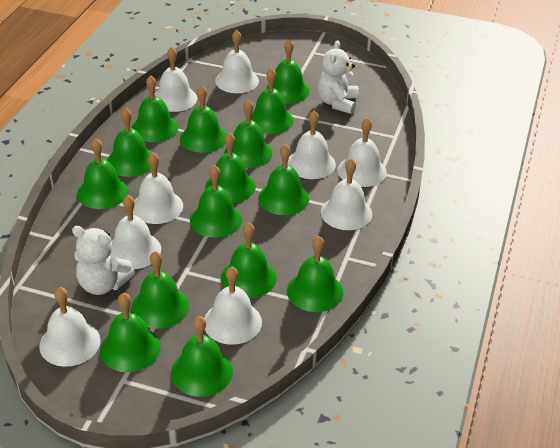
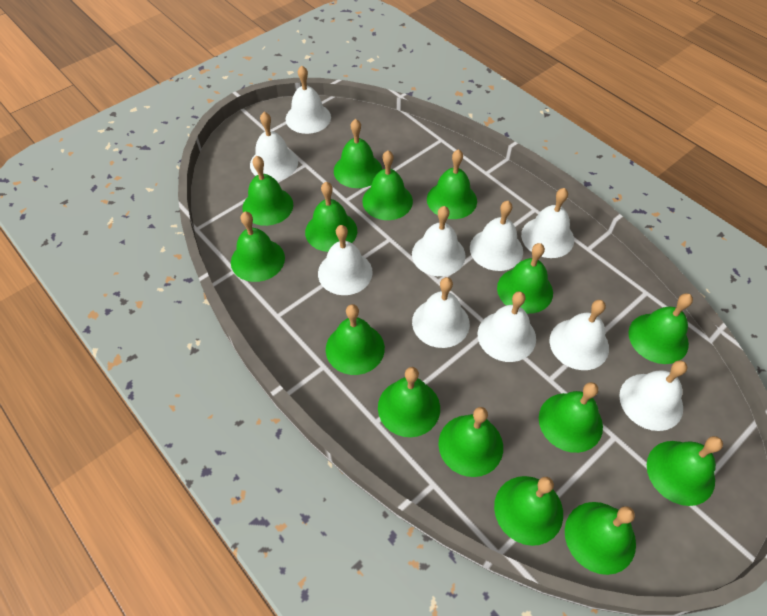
white bell: 9 -> 10
white teddy bear: 2 -> 0

